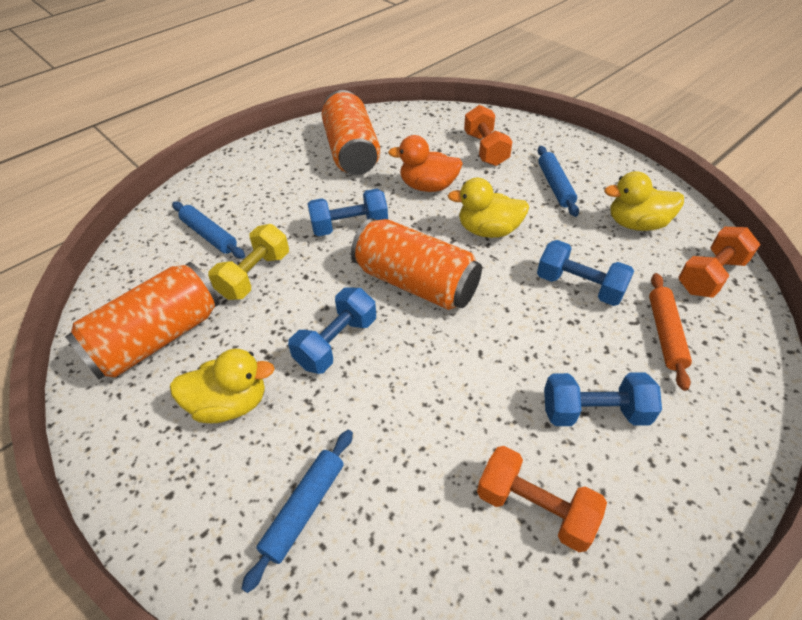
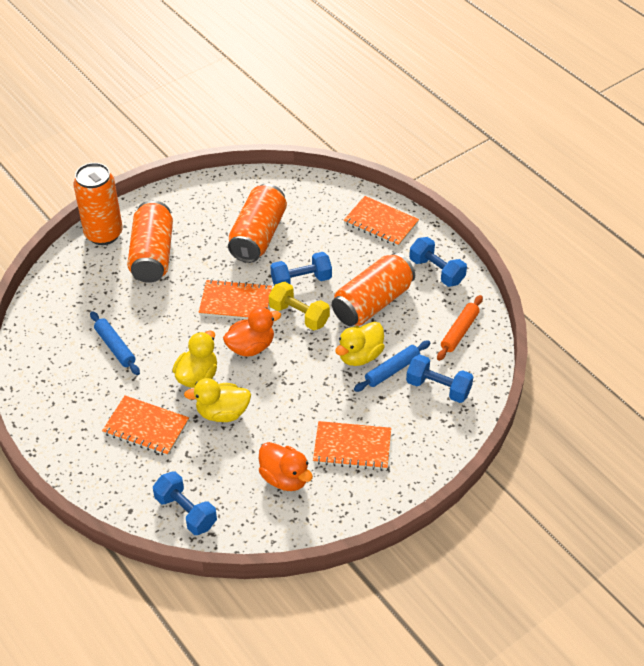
blue rolling pin: 3 -> 2
orange can: 3 -> 4
orange duck: 1 -> 2
orange dumbbell: 3 -> 0
orange notebook: 0 -> 4

